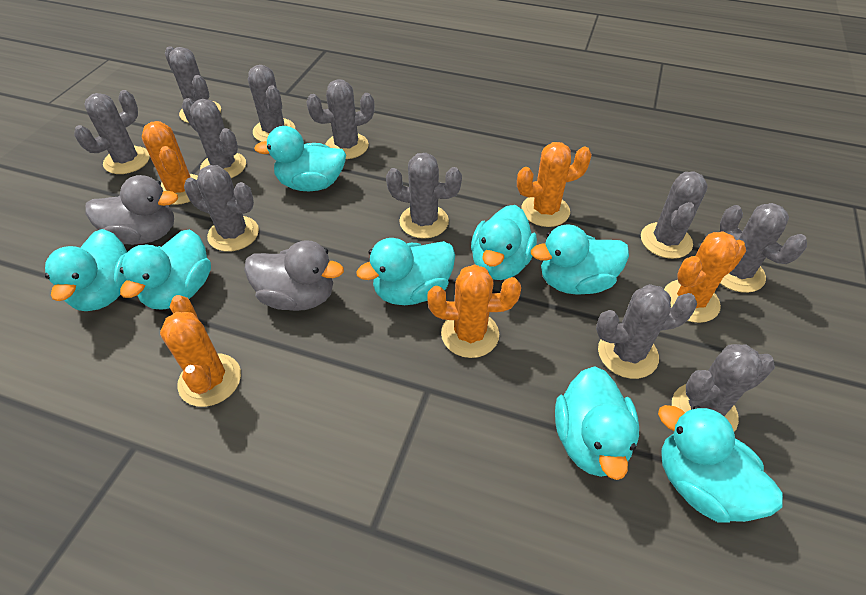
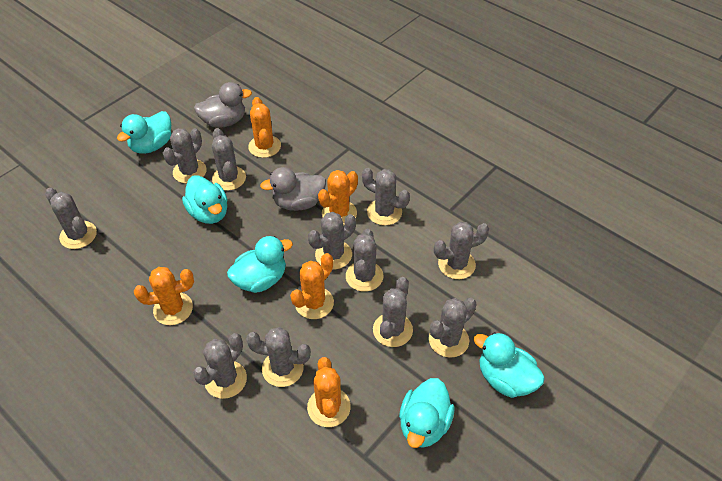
turquoise duck: 8 -> 5

